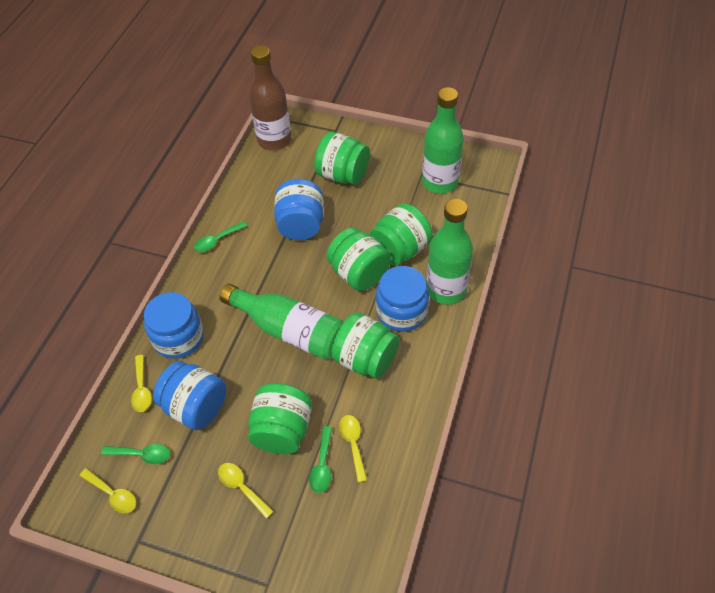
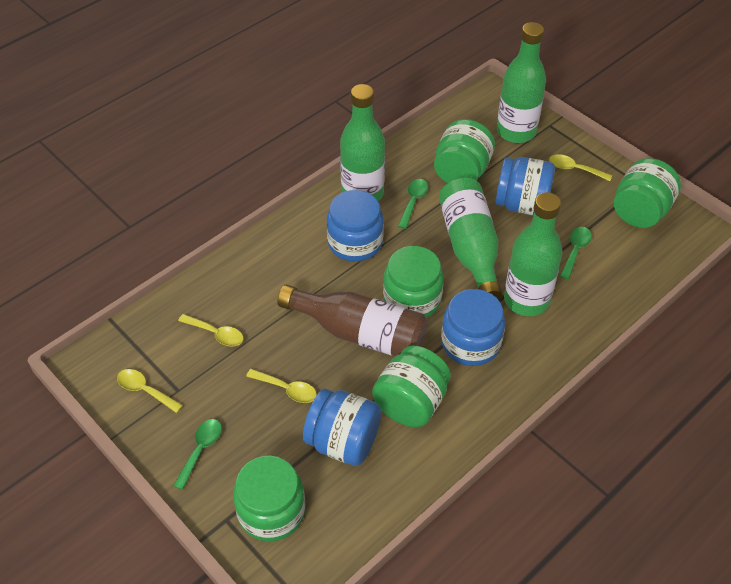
green bottle: 3 -> 4

